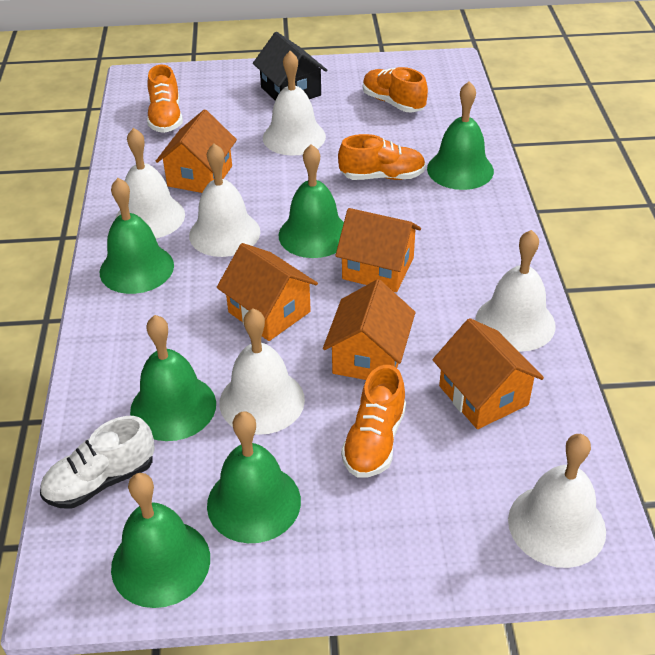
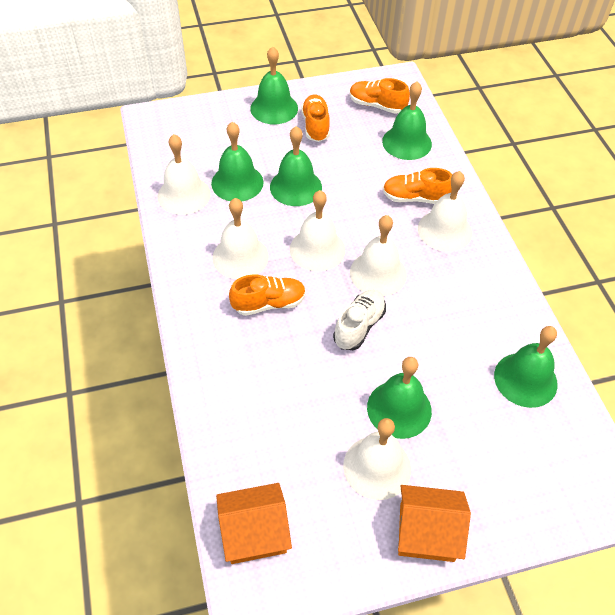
black house: 1 -> 0
orange house: 5 -> 2

